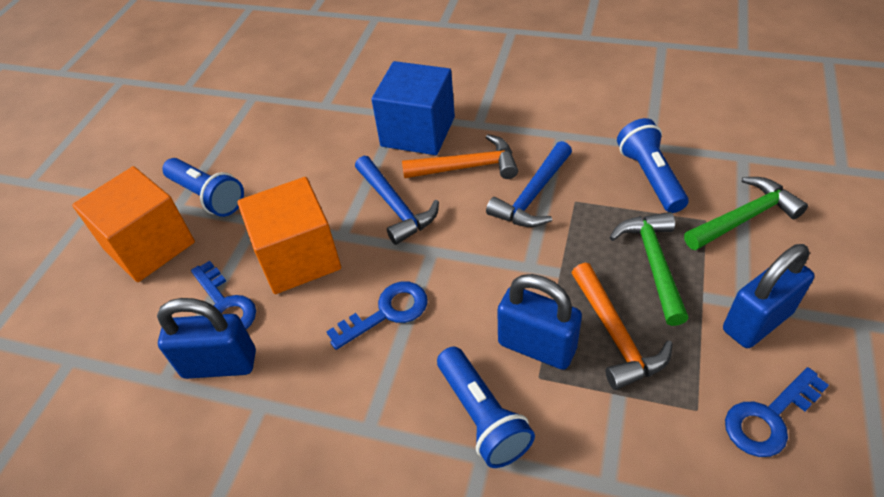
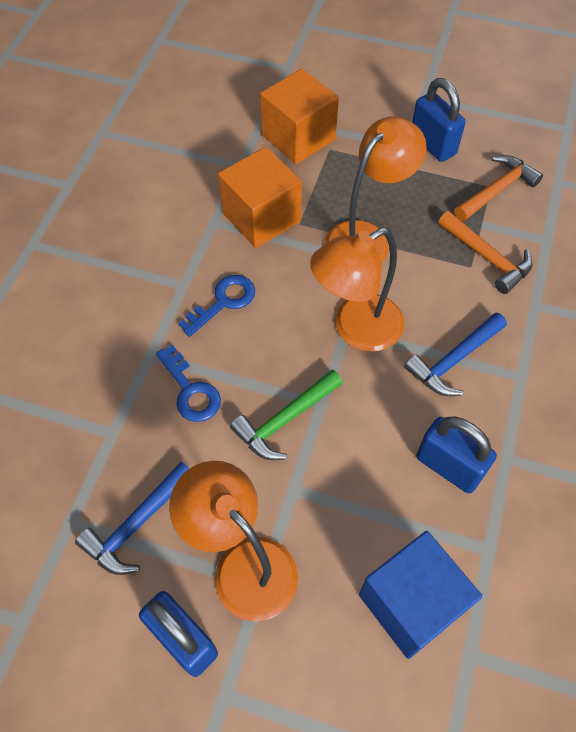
blue flashlight: 3 -> 0
blue key: 3 -> 2
green hammer: 2 -> 1
orange lamp: 0 -> 3

